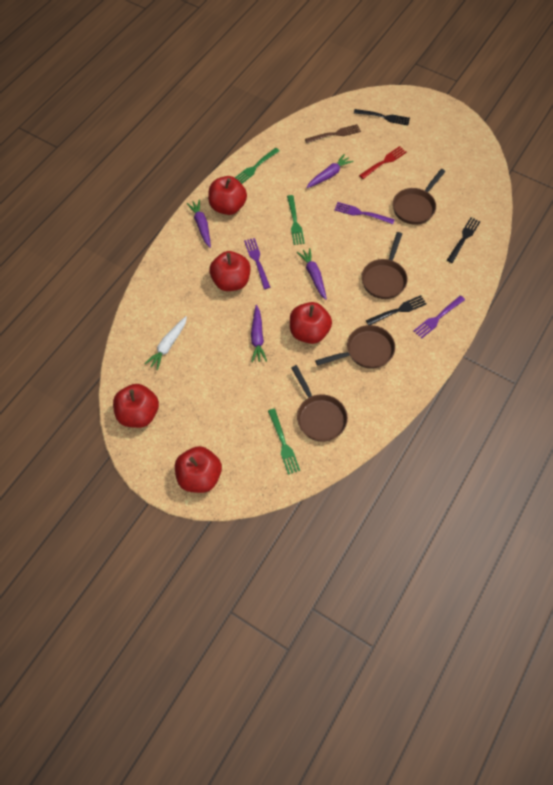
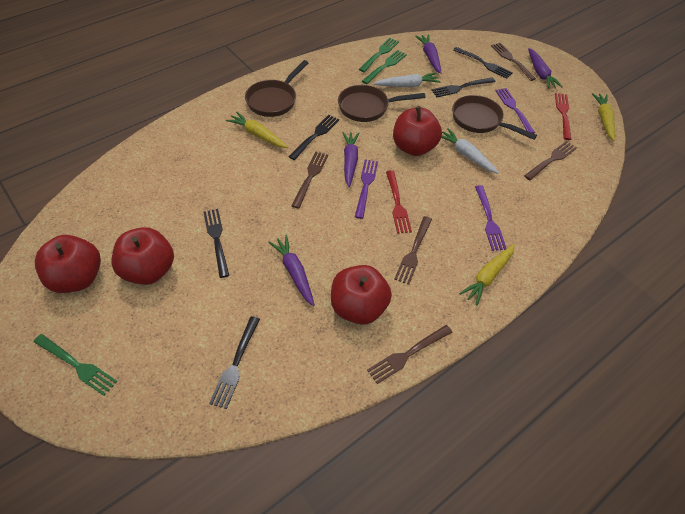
black fork: 3 -> 5
brown fork: 1 -> 5
brown pan: 4 -> 3
red apple: 5 -> 4
red fork: 1 -> 2
white carrot: 1 -> 2
yellow carrot: 0 -> 3

